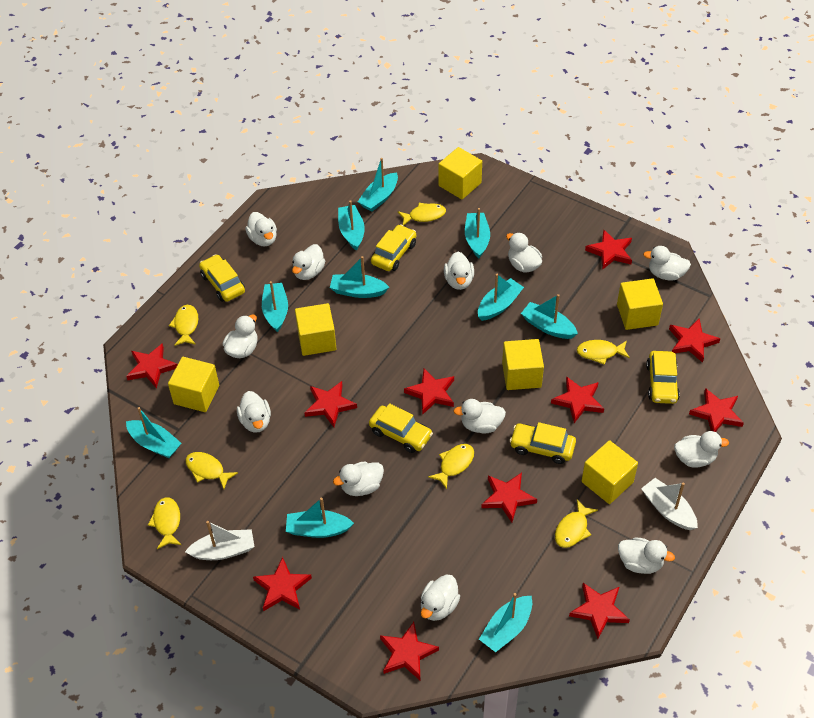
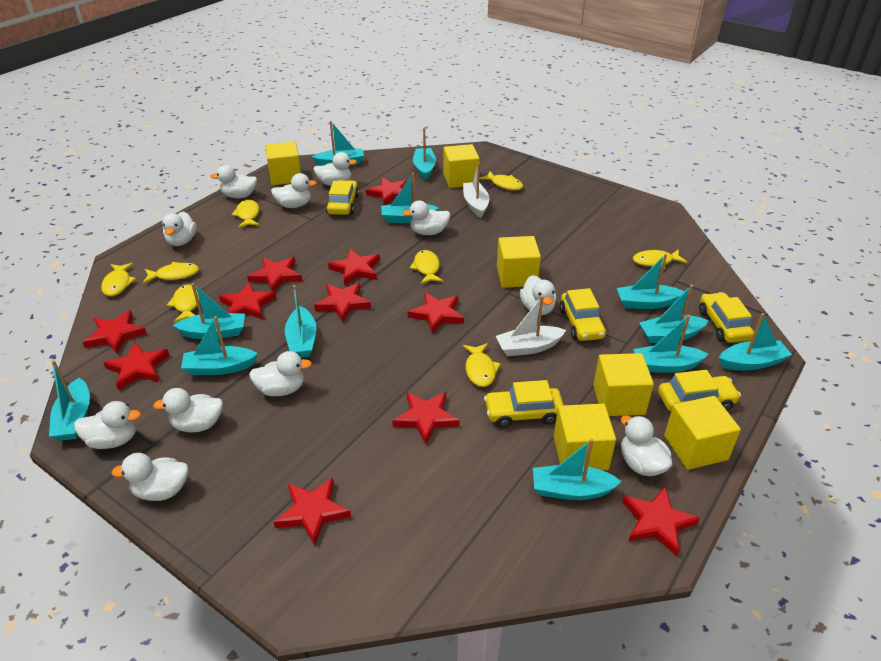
turquoise boat: 10 -> 12
white duck: 12 -> 11
yellow fish: 7 -> 8

